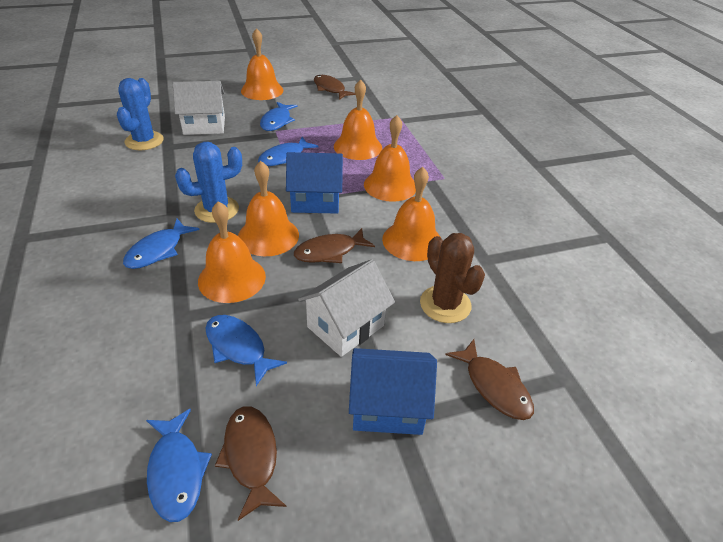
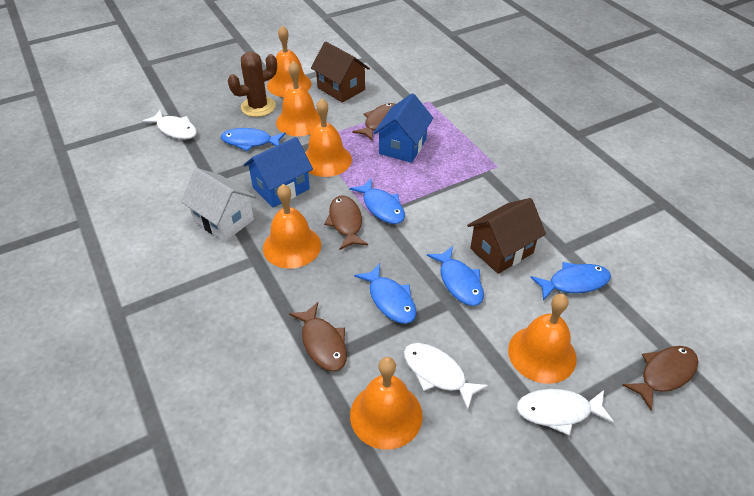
blue cactus: 2 -> 0
brown house: 0 -> 2
white fish: 0 -> 3
white house: 2 -> 1

